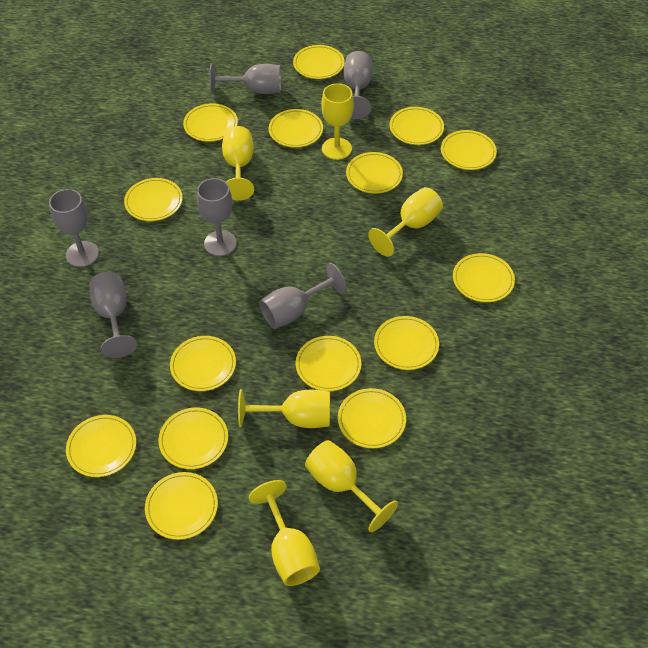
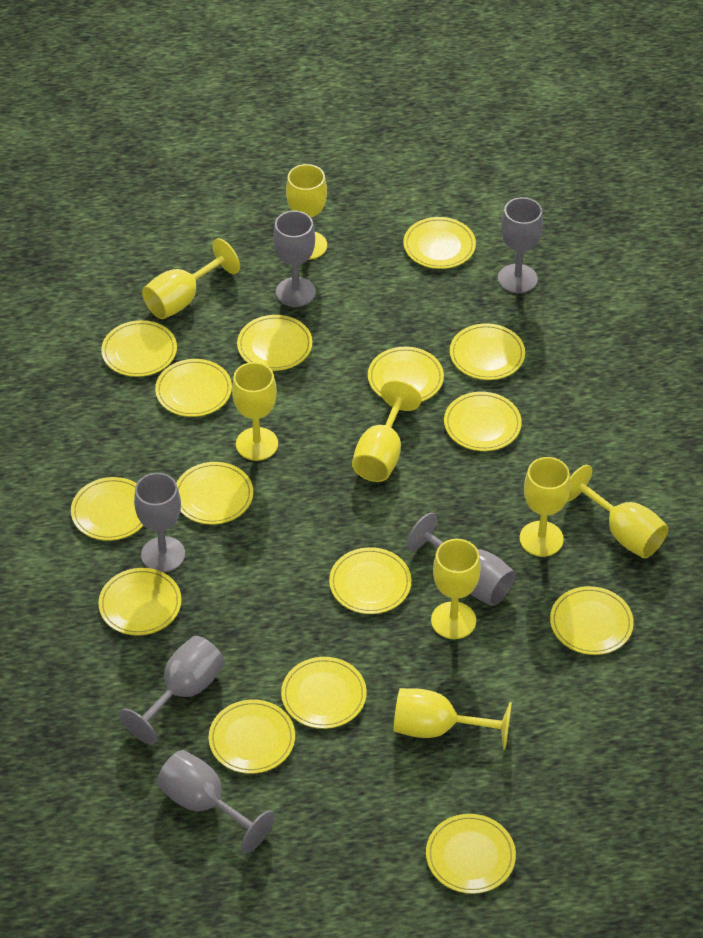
yellow goblet: 6 -> 8

